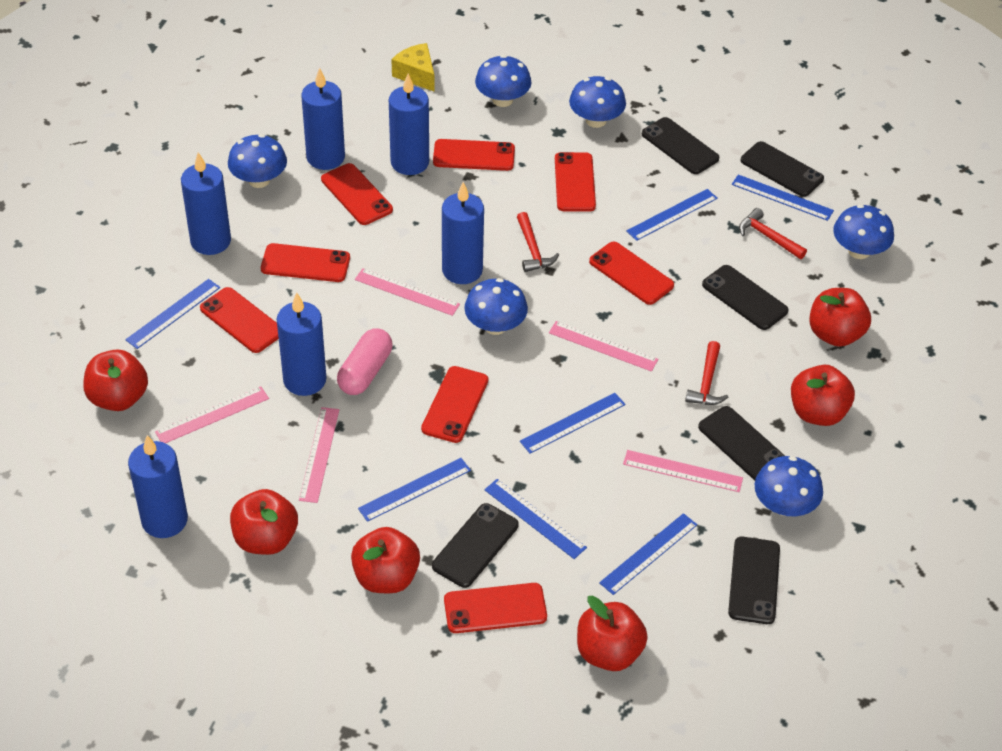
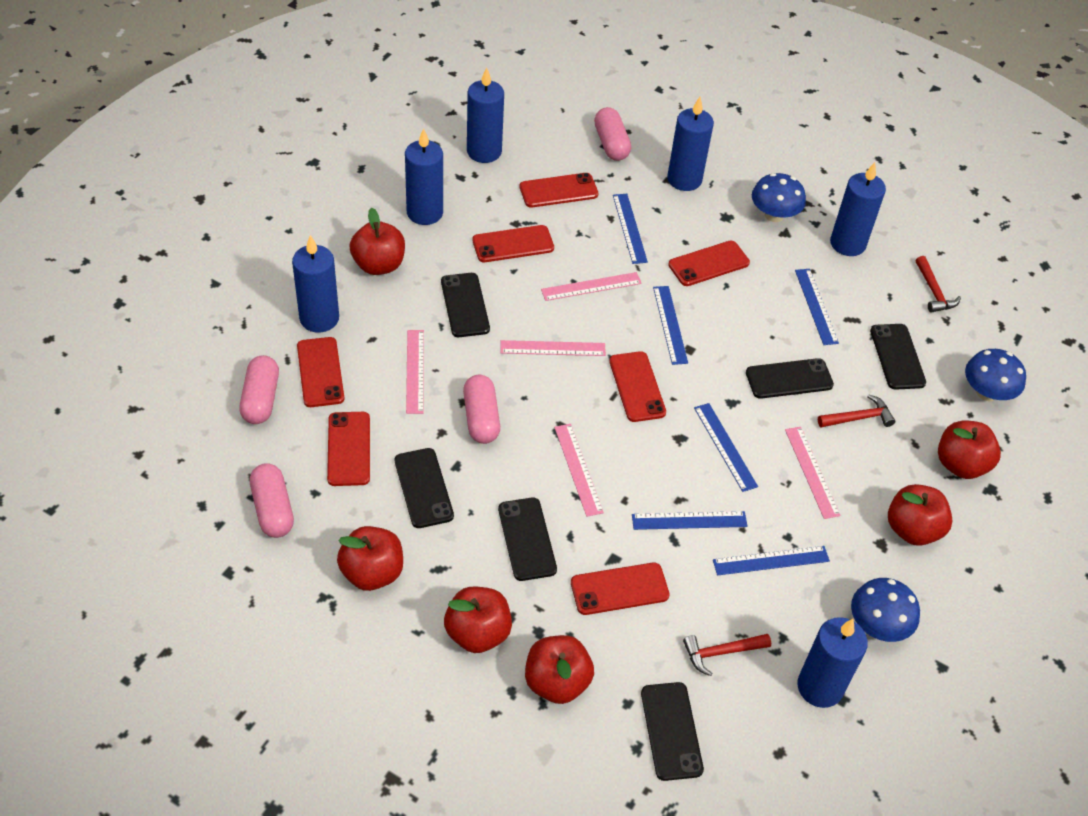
blue mushroom: 6 -> 3
blue ruler: 7 -> 6
pink capsule: 1 -> 4
red phone: 8 -> 7
yellow cheese: 1 -> 0

